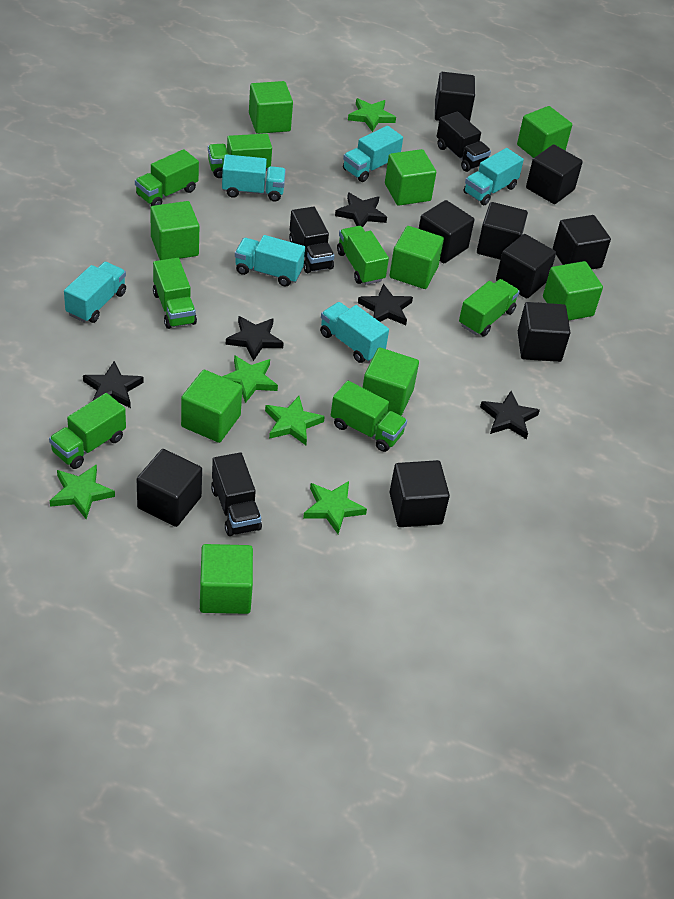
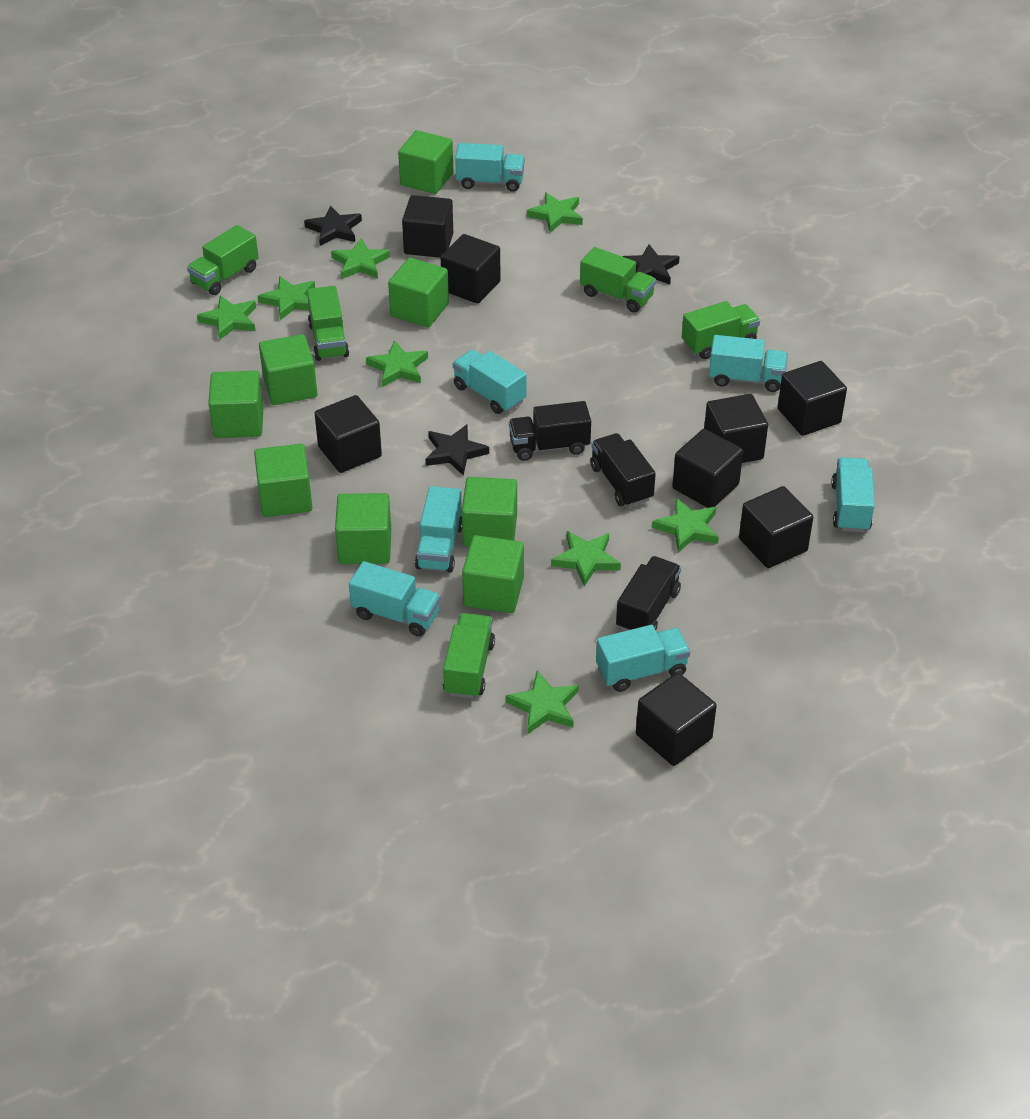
black cube: 9 -> 8
black star: 5 -> 3
green cube: 9 -> 8
green star: 5 -> 8
green truck: 7 -> 5
turquoise truck: 6 -> 7

